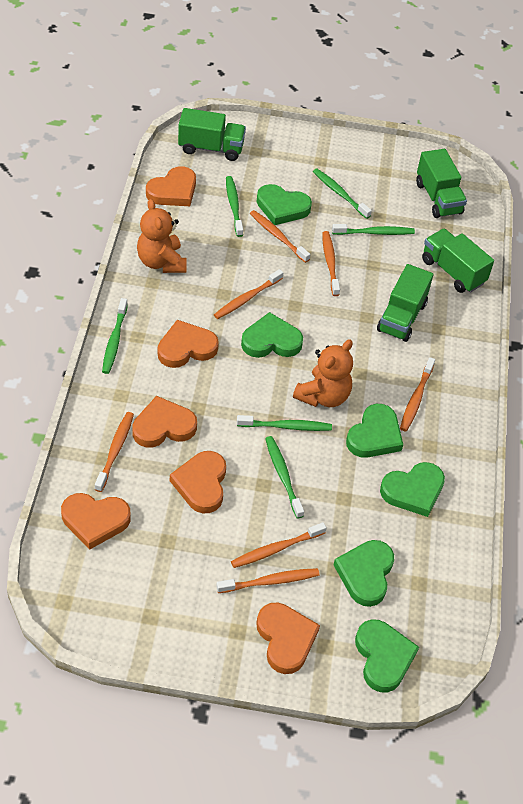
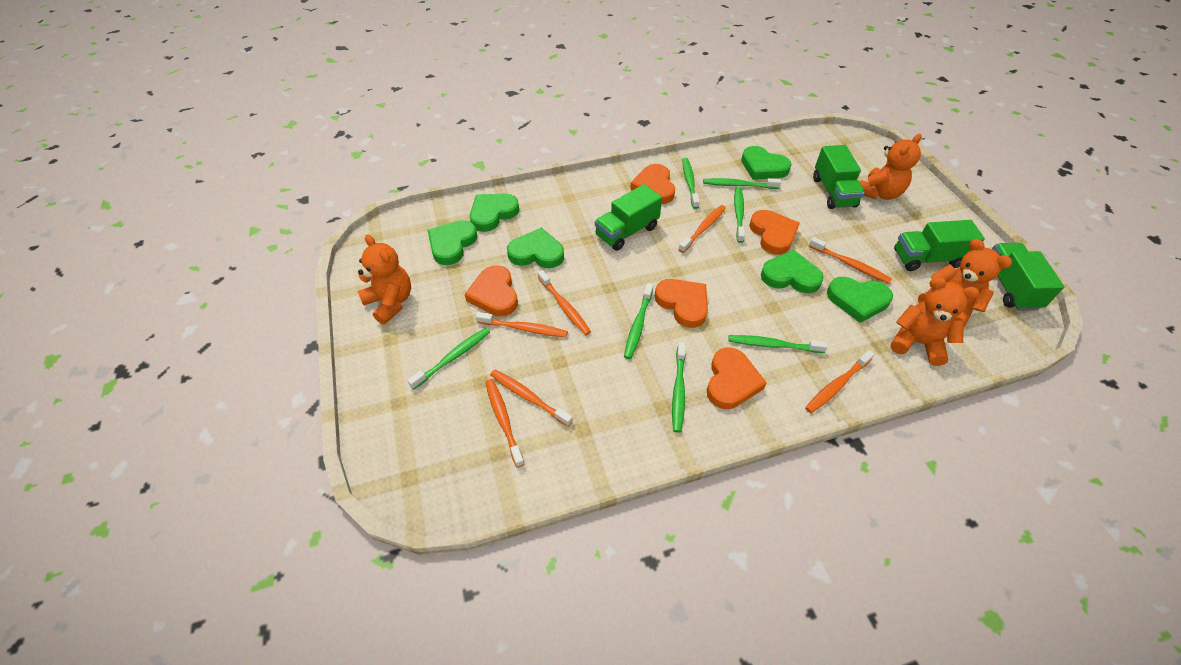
green toothbrush: 6 -> 7
orange heart: 6 -> 5
orange teddy bear: 2 -> 4

